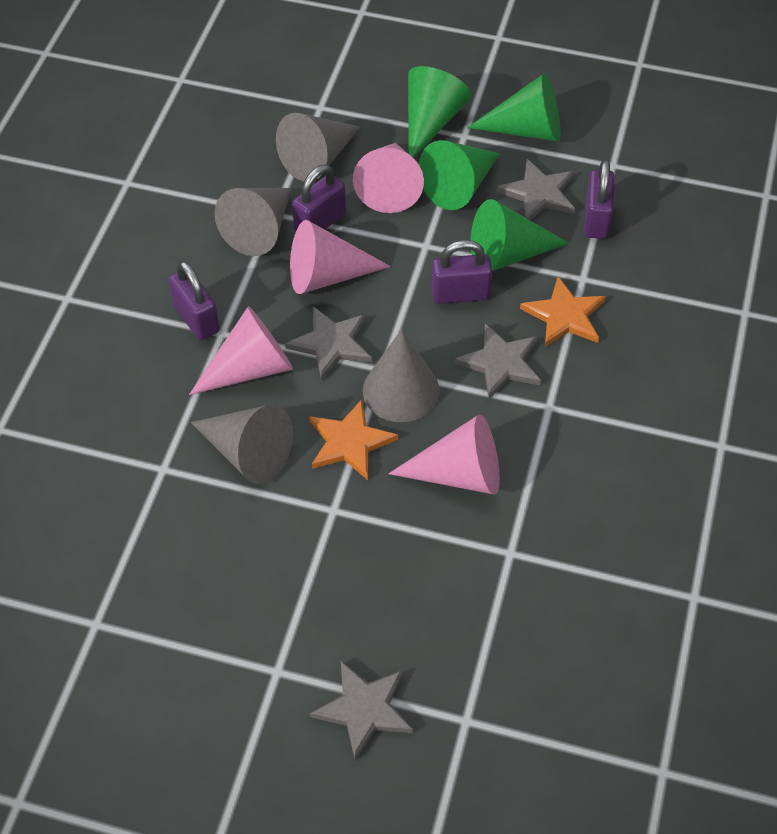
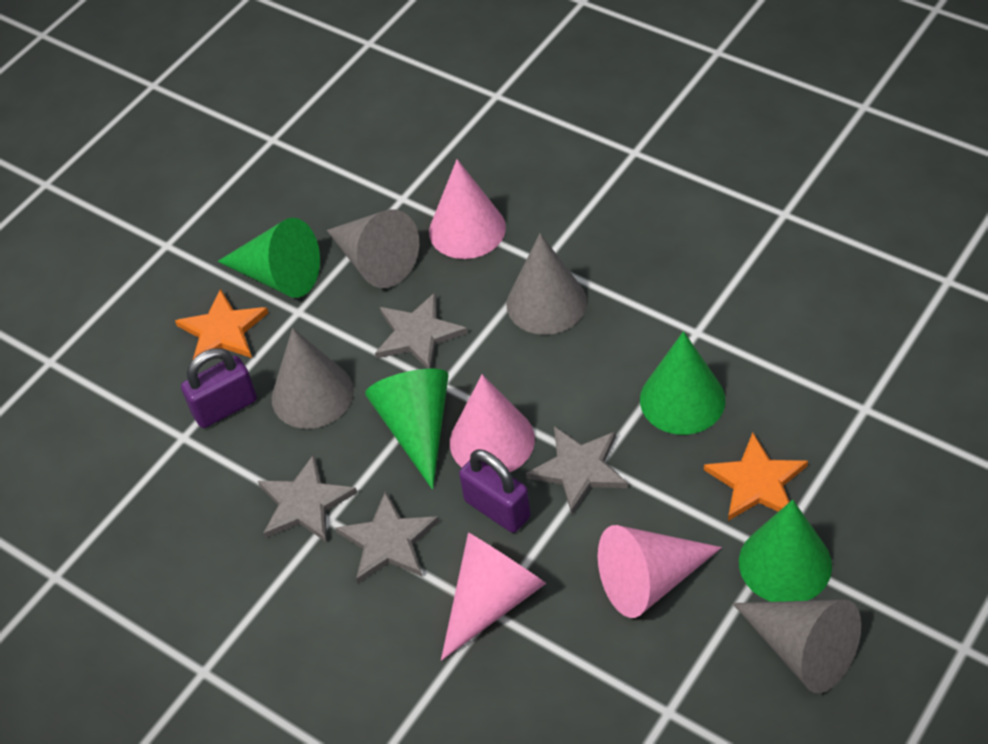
purple padlock: 4 -> 2

